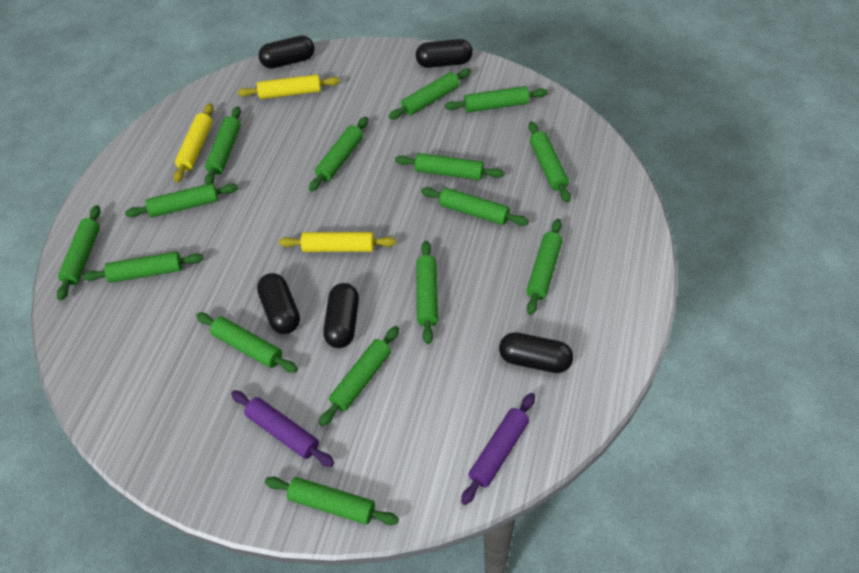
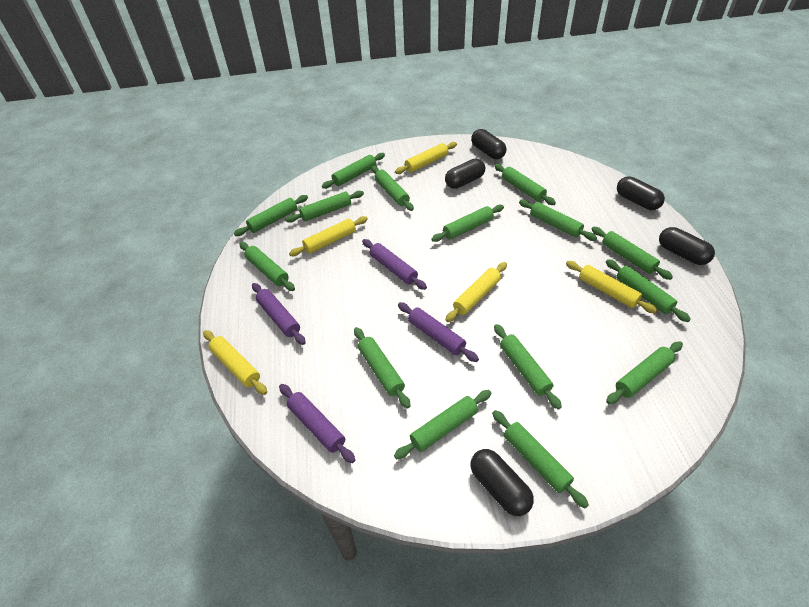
purple rolling pin: 2 -> 4
yellow rolling pin: 3 -> 5

